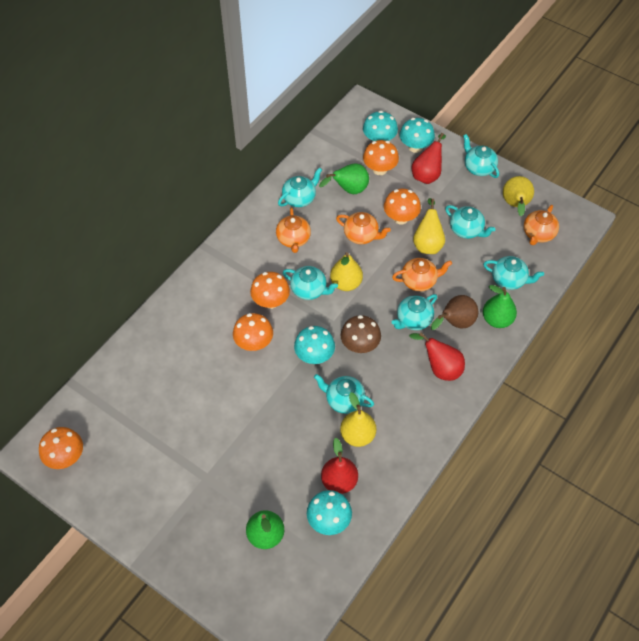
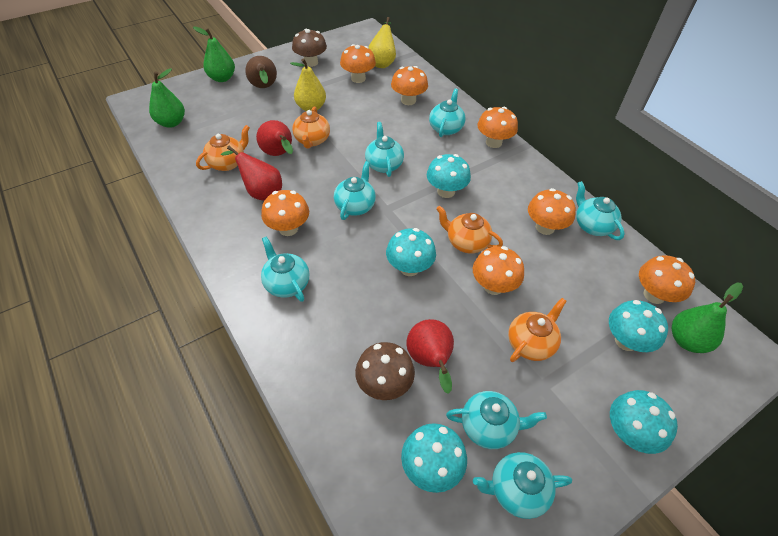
brown mushroom: 1 -> 2
orange mushroom: 5 -> 7
turquoise mushroom: 4 -> 5
yellow pear: 4 -> 2

